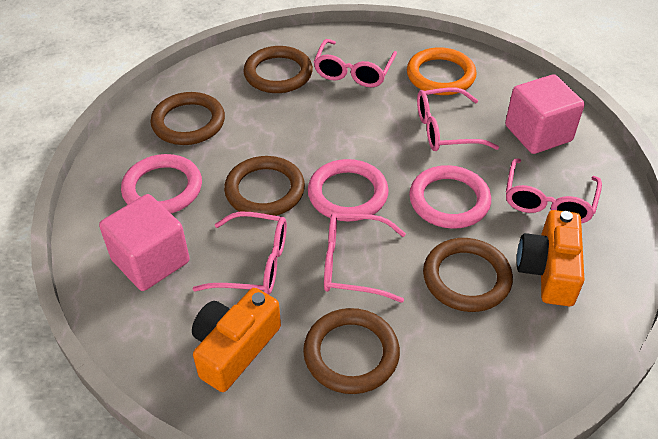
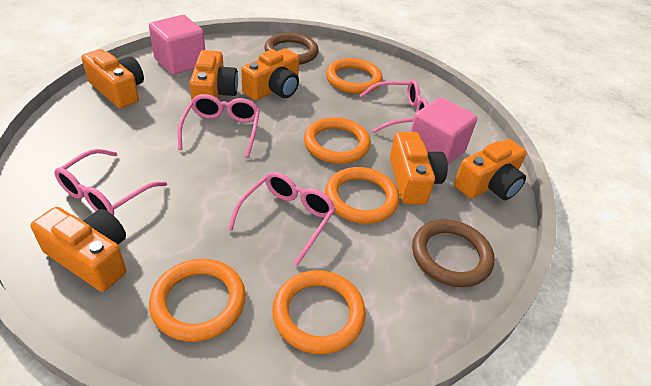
brown ring: 5 -> 2
orange camera: 2 -> 6
orange ring: 1 -> 5
pink glasses: 5 -> 4
pink ring: 3 -> 0

